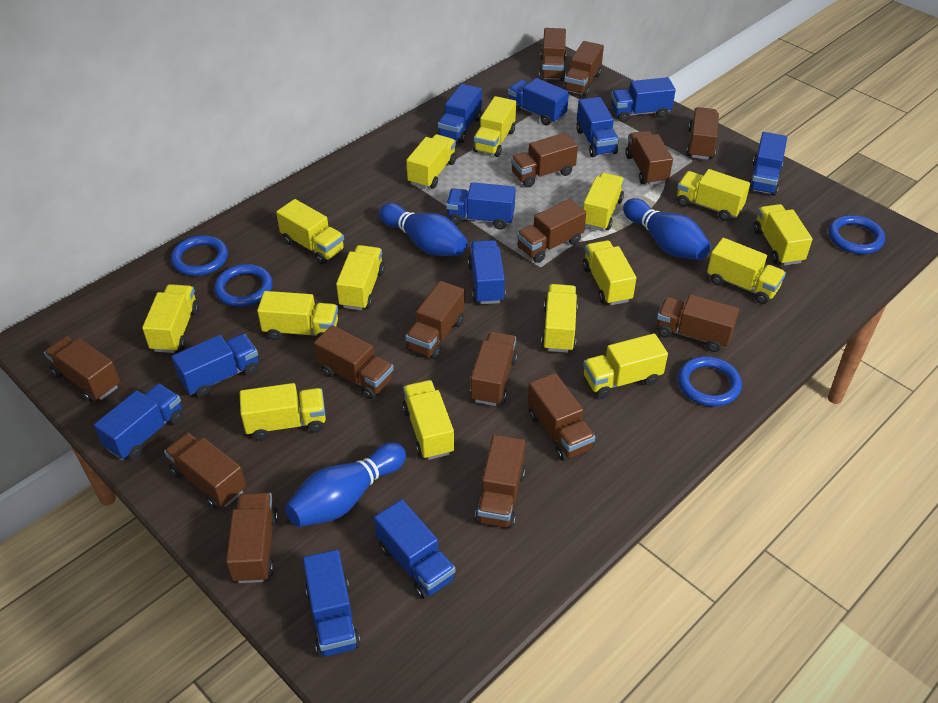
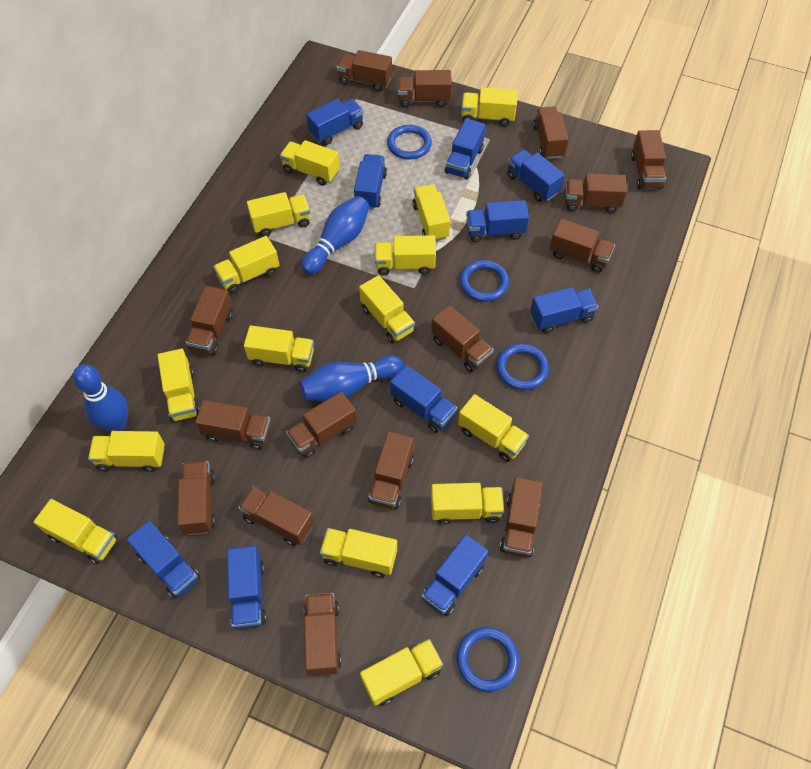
blue truck: 11 -> 10

